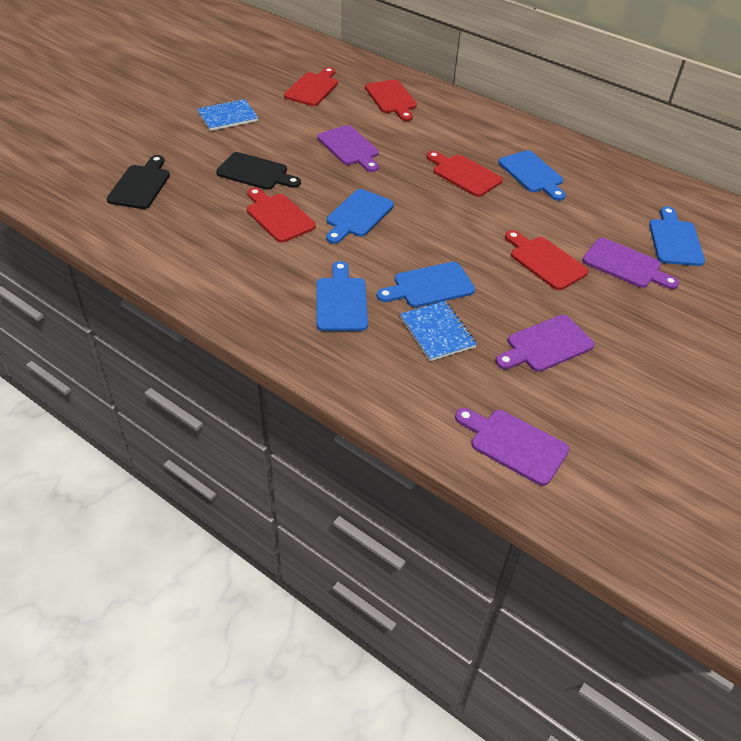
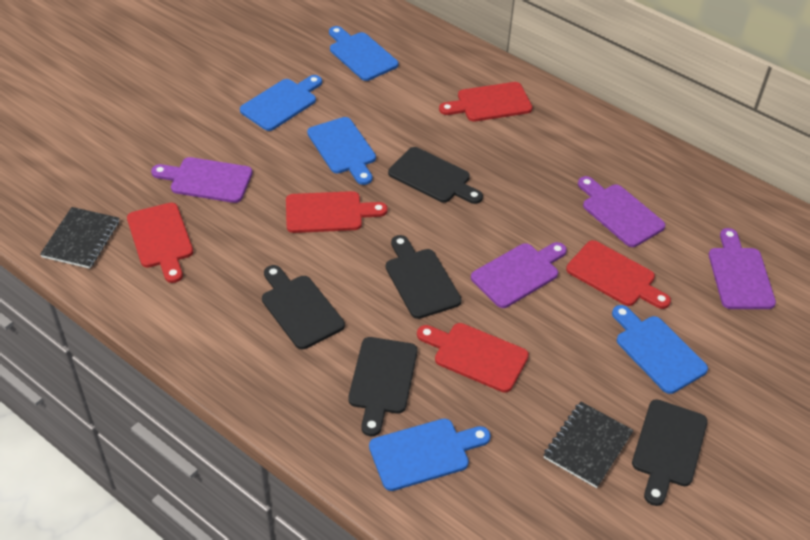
black cutting board: 2 -> 5
black notebook: 0 -> 2
blue notebook: 2 -> 0

